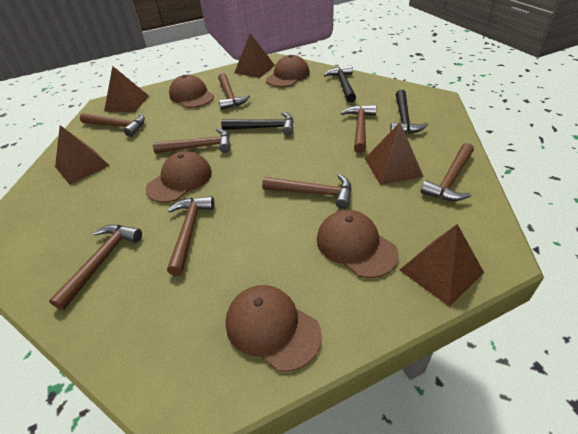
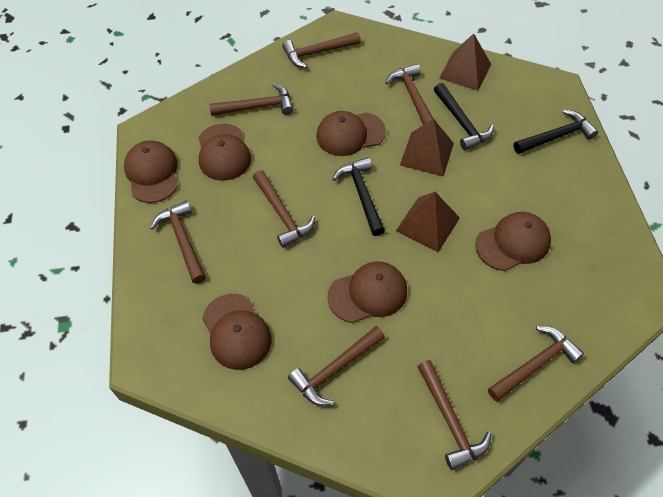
brown cap: 5 -> 6
brown pyramid: 5 -> 3

